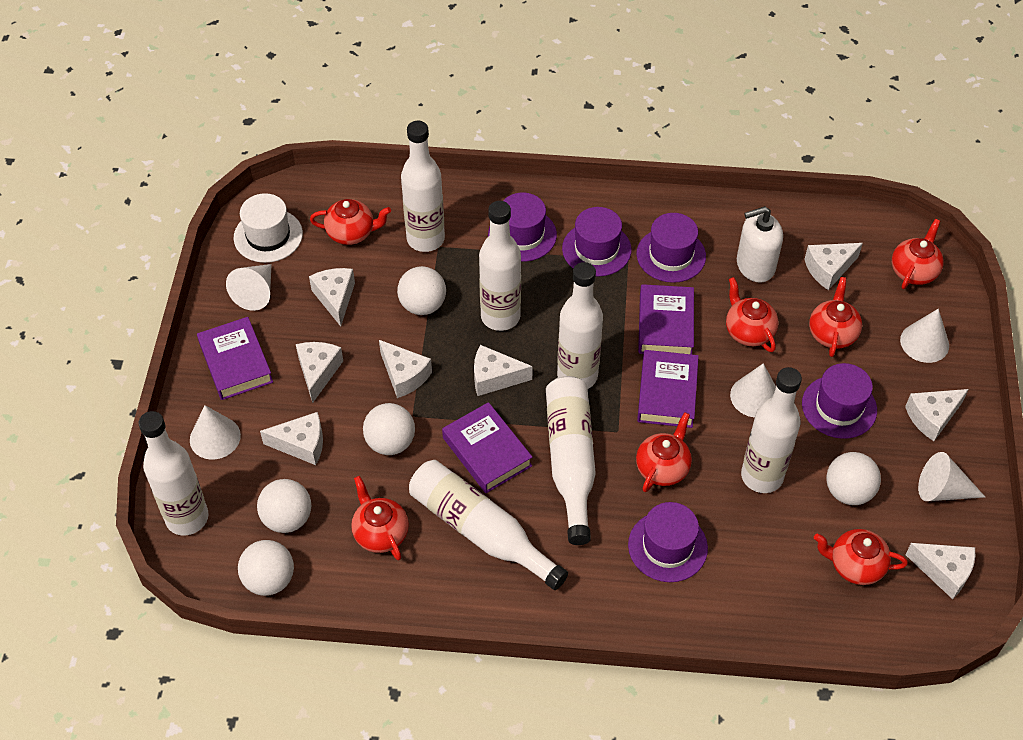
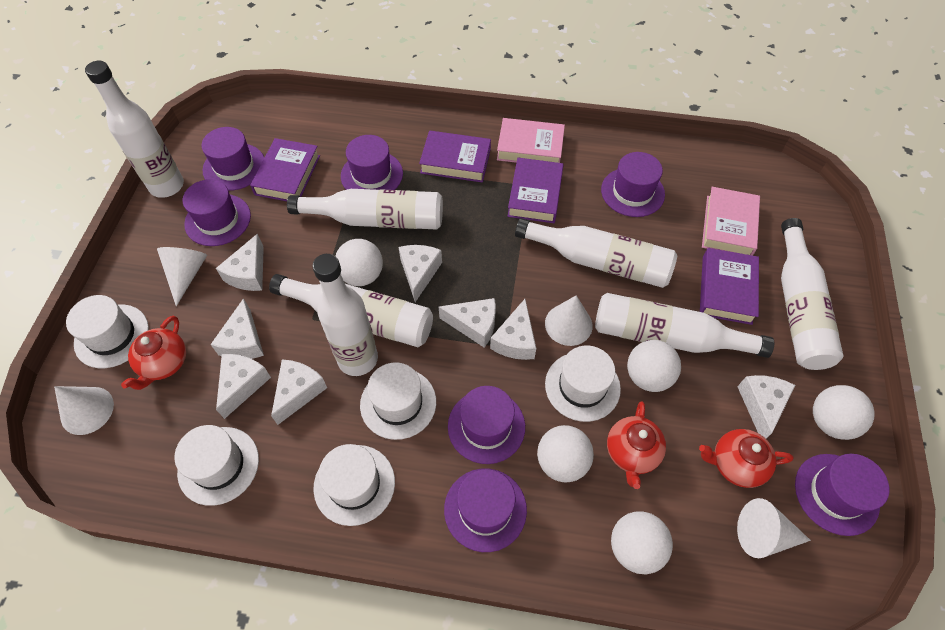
pink book: 0 -> 2
purple hat: 5 -> 7
red teapot: 7 -> 3
white cone: 5 -> 4
white hat: 1 -> 5
white soap dispenser: 1 -> 0

